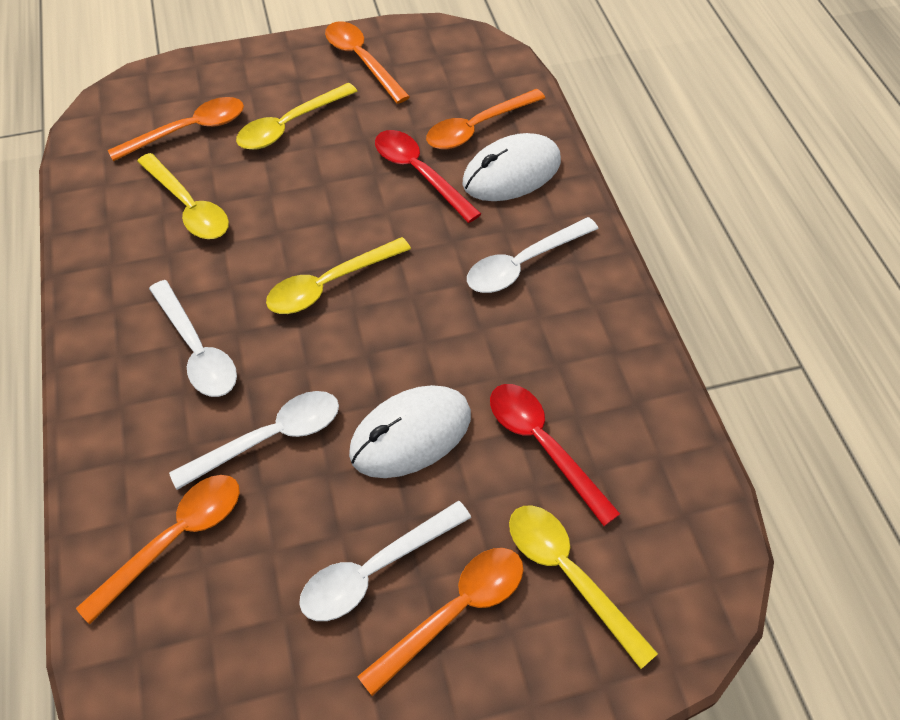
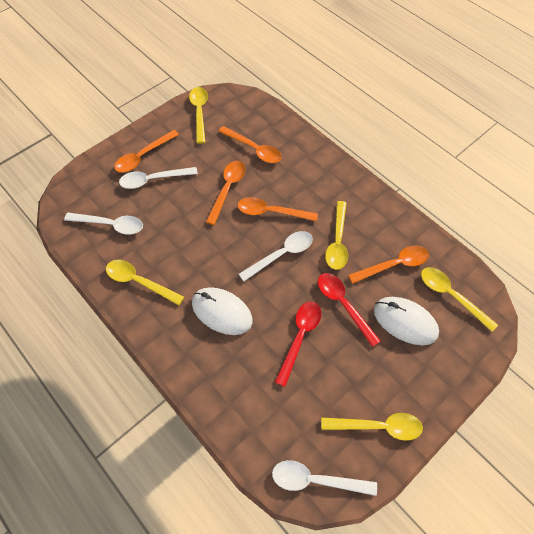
yellow spoon: 4 -> 5

